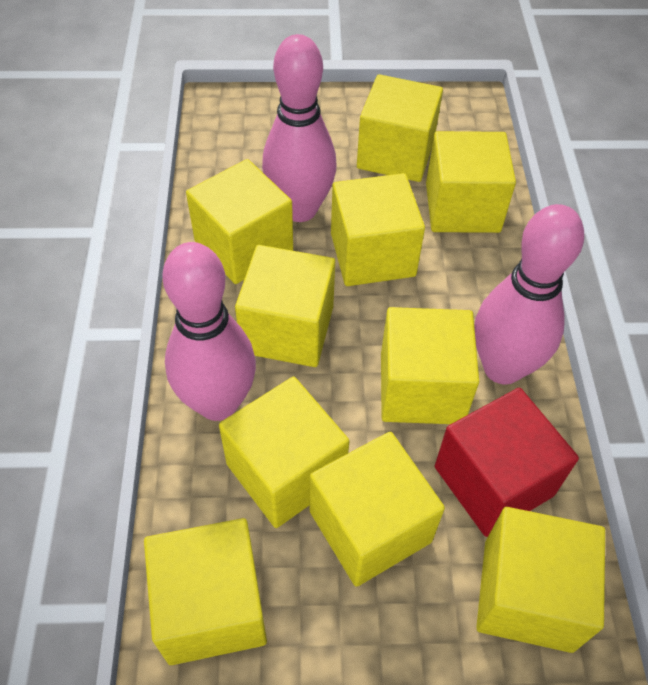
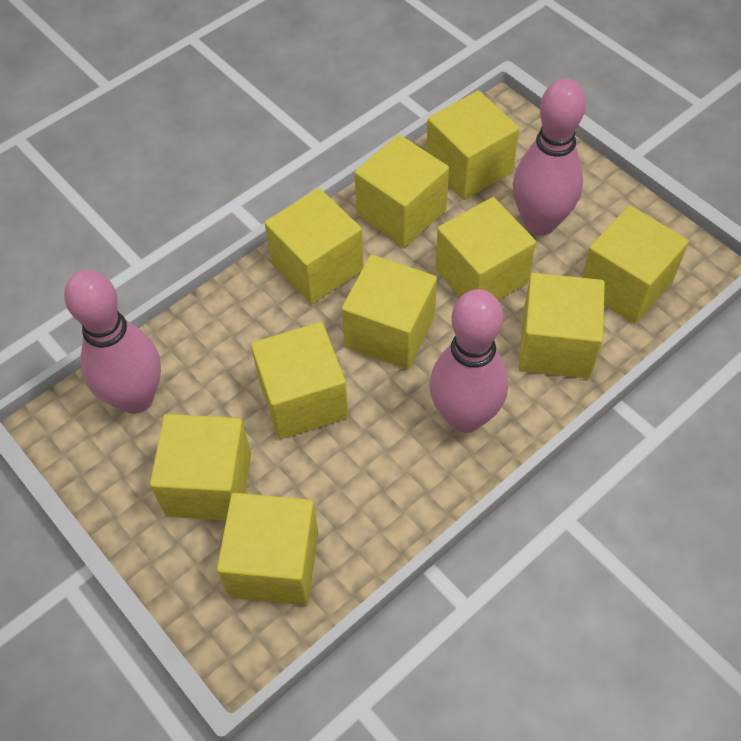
red cube: 1 -> 0

